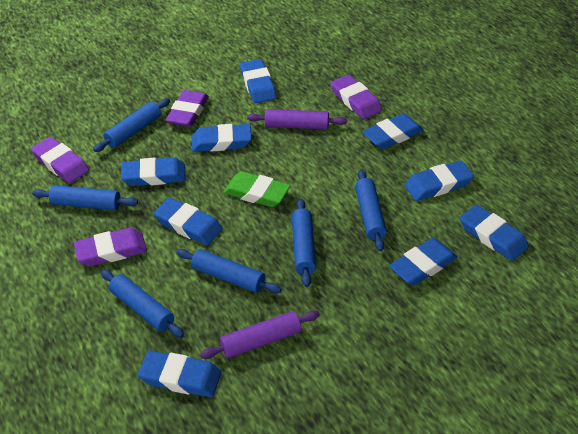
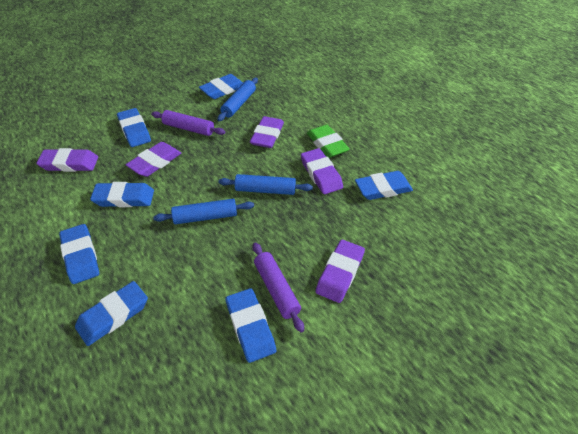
blue eraser: 9 -> 7
blue rolling pin: 6 -> 3
purple eraser: 4 -> 5

